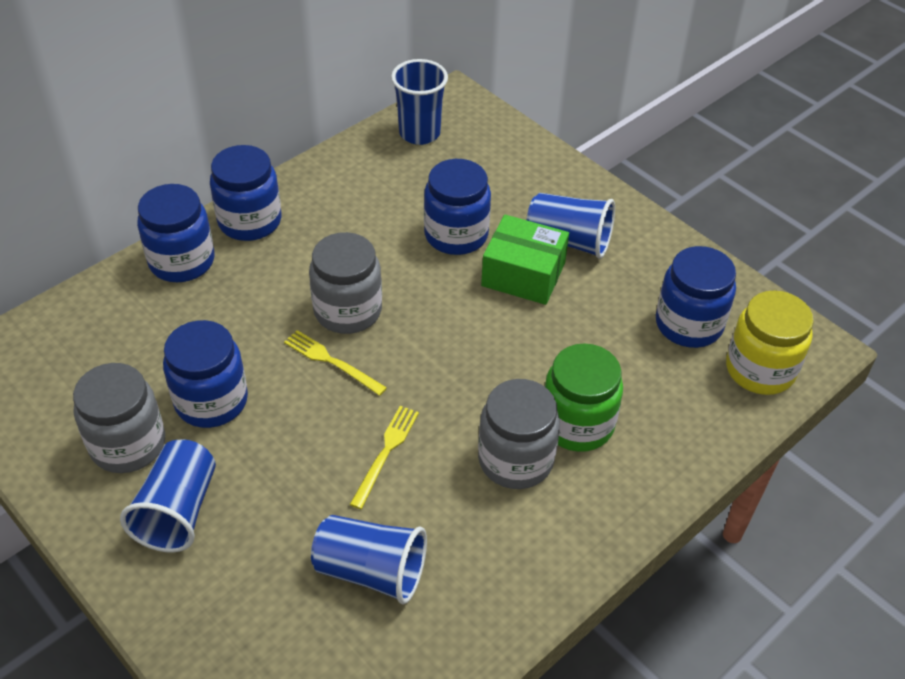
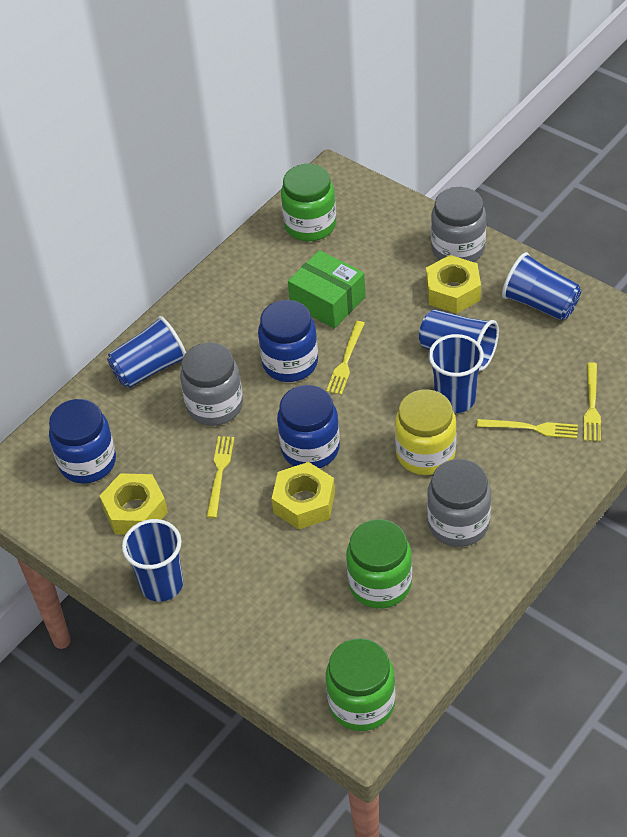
blue cup: 4 -> 5
blue jar: 5 -> 3
green jar: 1 -> 3
yellow fork: 2 -> 4
yellow nut: 0 -> 3

